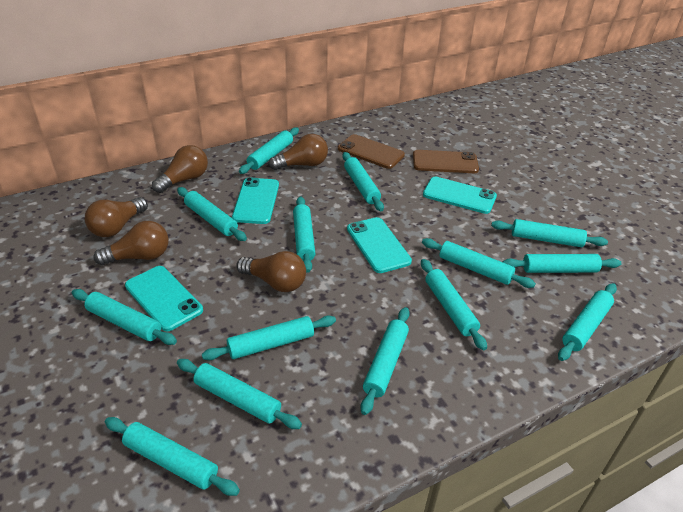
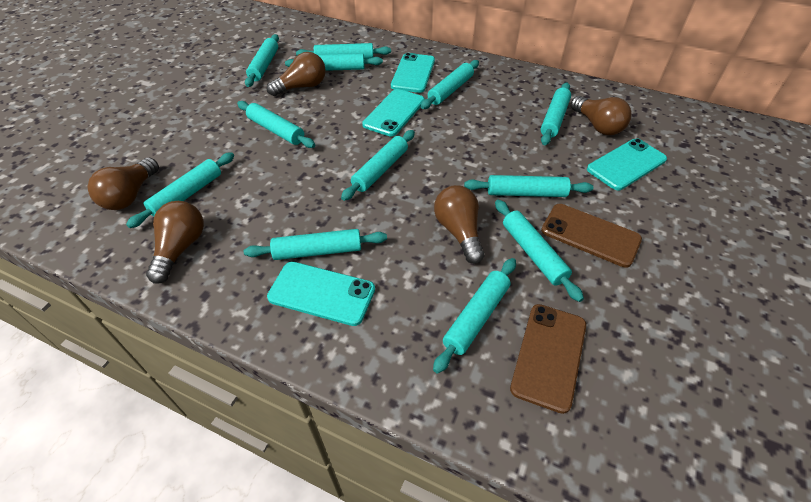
turquoise rolling pin: 14 -> 12

